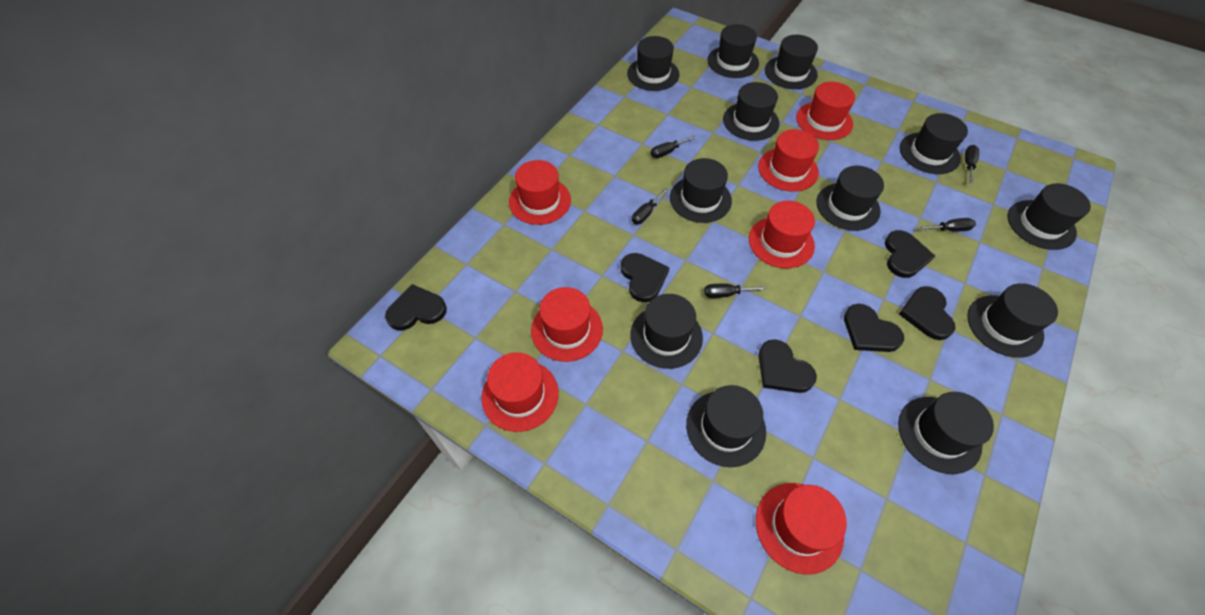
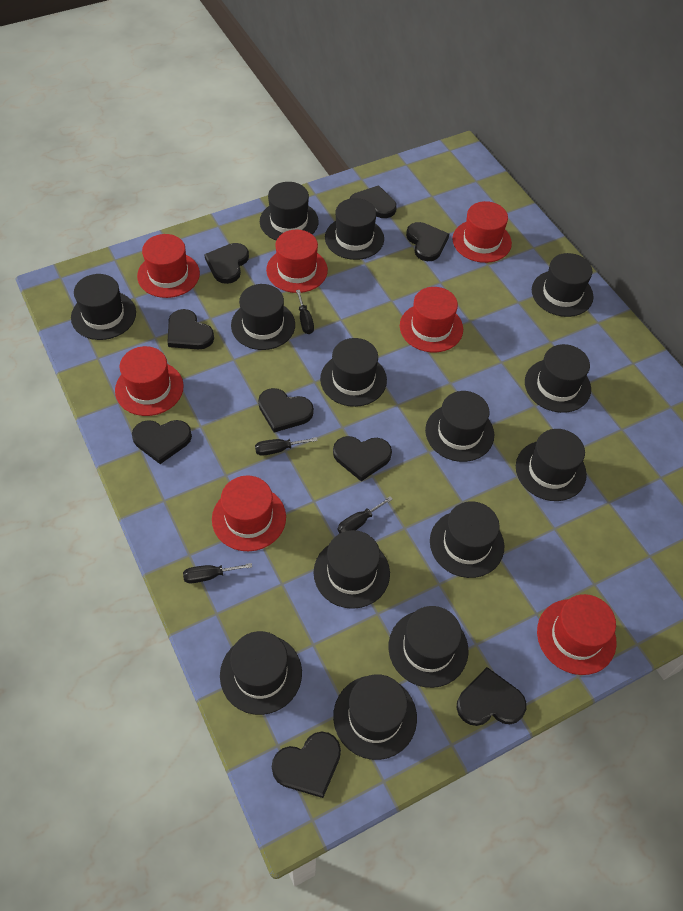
black hat: 12 -> 14
black heart: 6 -> 9
black screwdriver: 5 -> 4

